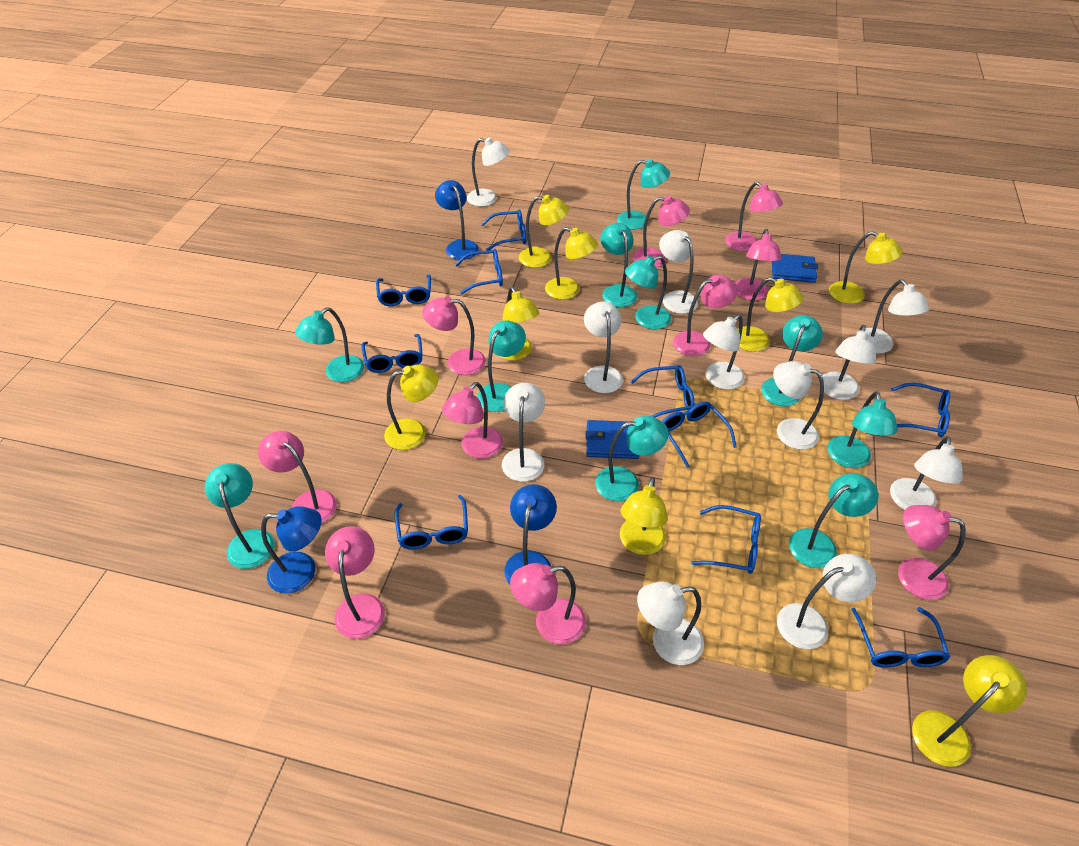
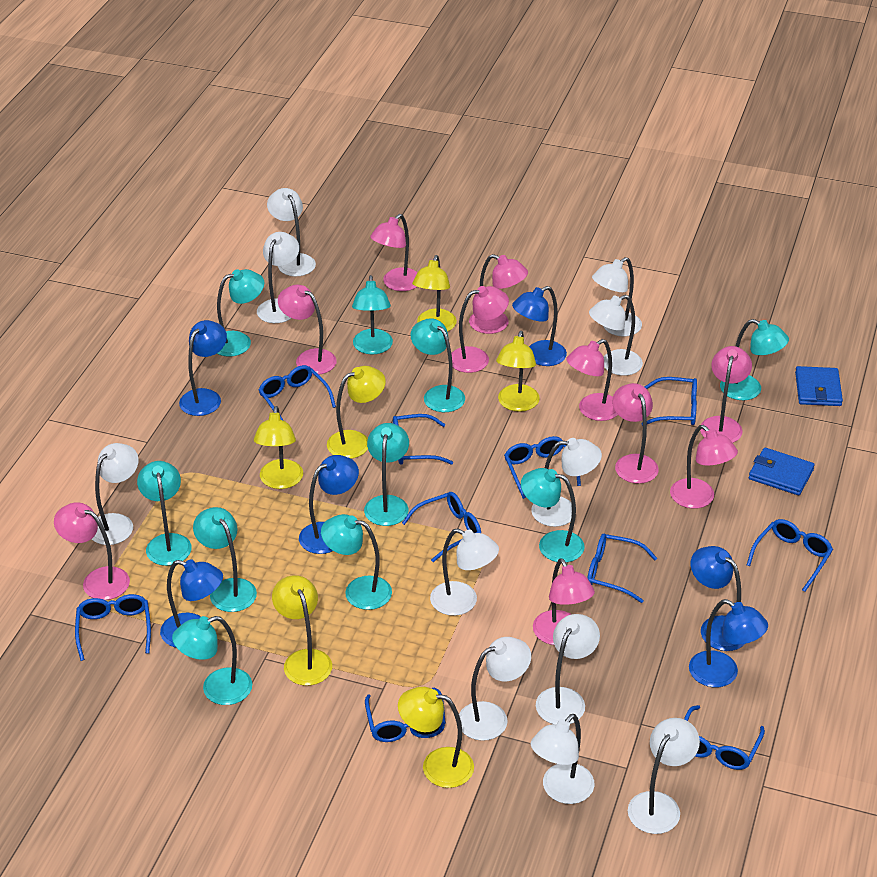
blue lamp: 3 -> 6
yellow lamp: 8 -> 6

